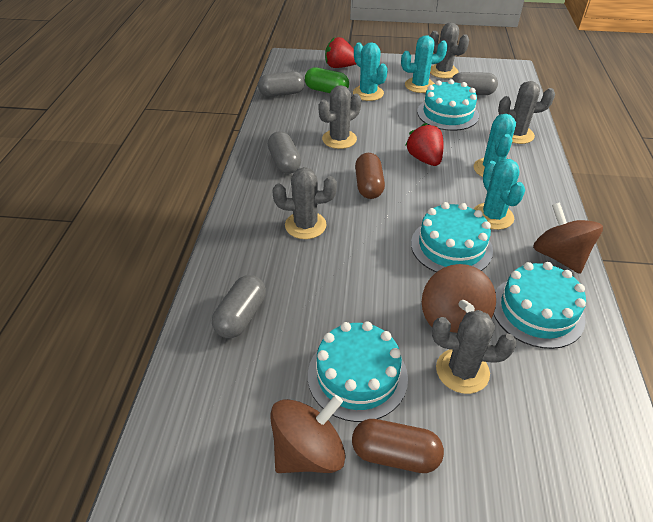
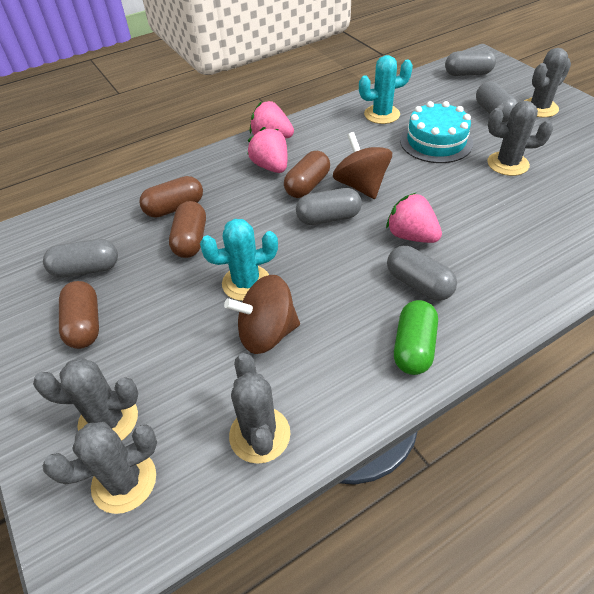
brown capsule: 2 -> 4
brown spinning top: 3 -> 2
grey capsule: 4 -> 5
pink strawberry: 0 -> 3
red strawberry: 2 -> 0
turquoise cactus: 4 -> 2
turquoise cake: 4 -> 1

